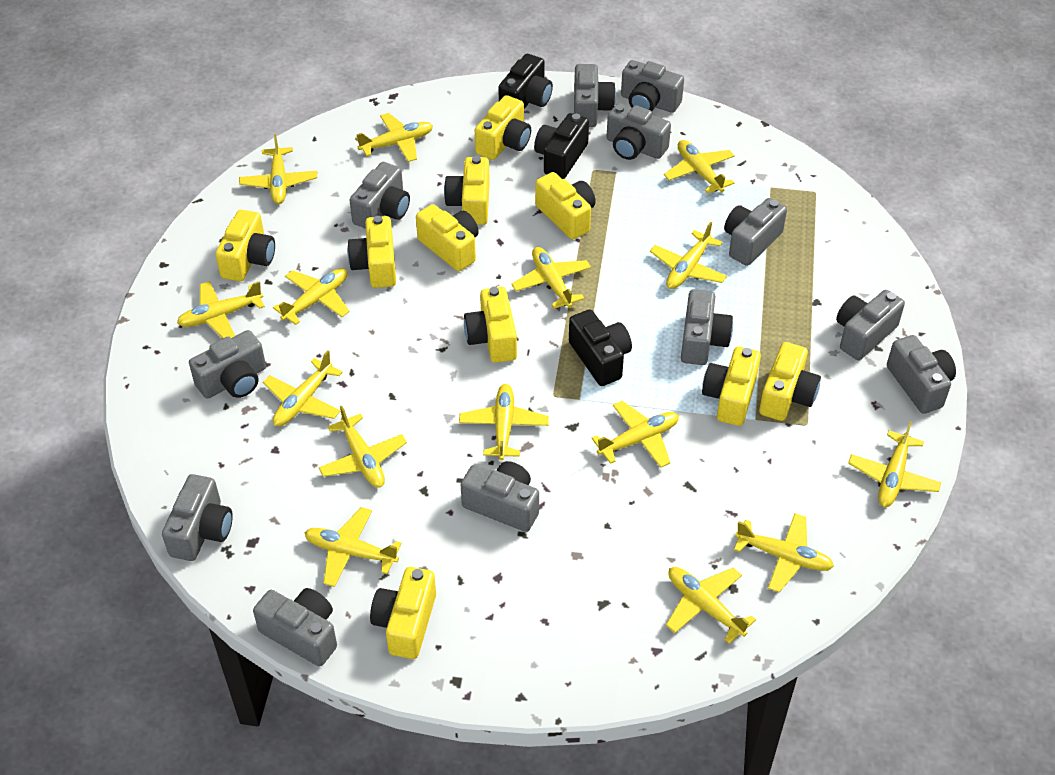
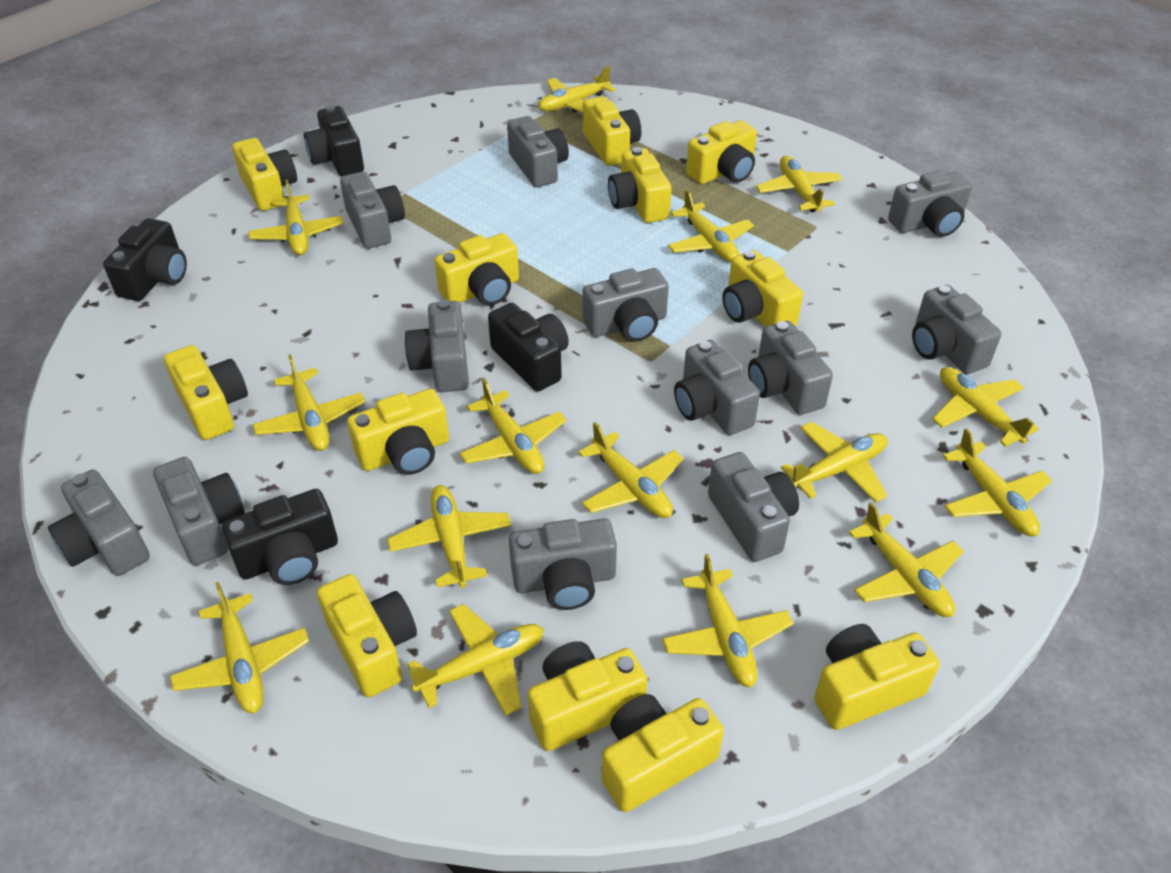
black camera: 3 -> 4
yellow camera: 10 -> 12

